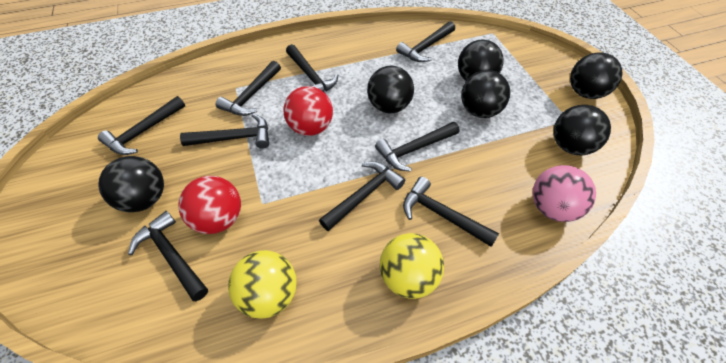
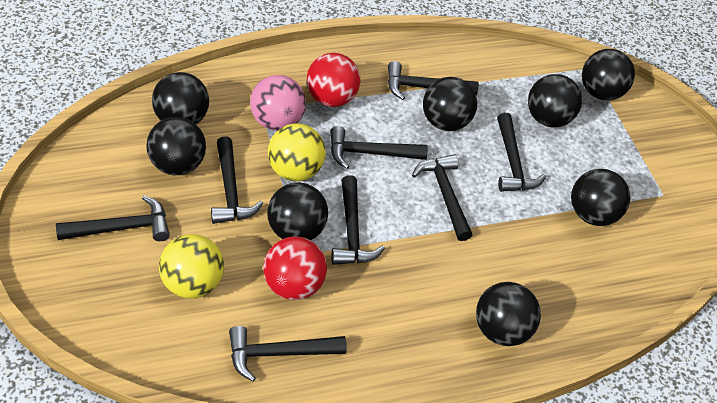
black ball: 6 -> 8
black hammer: 9 -> 8

